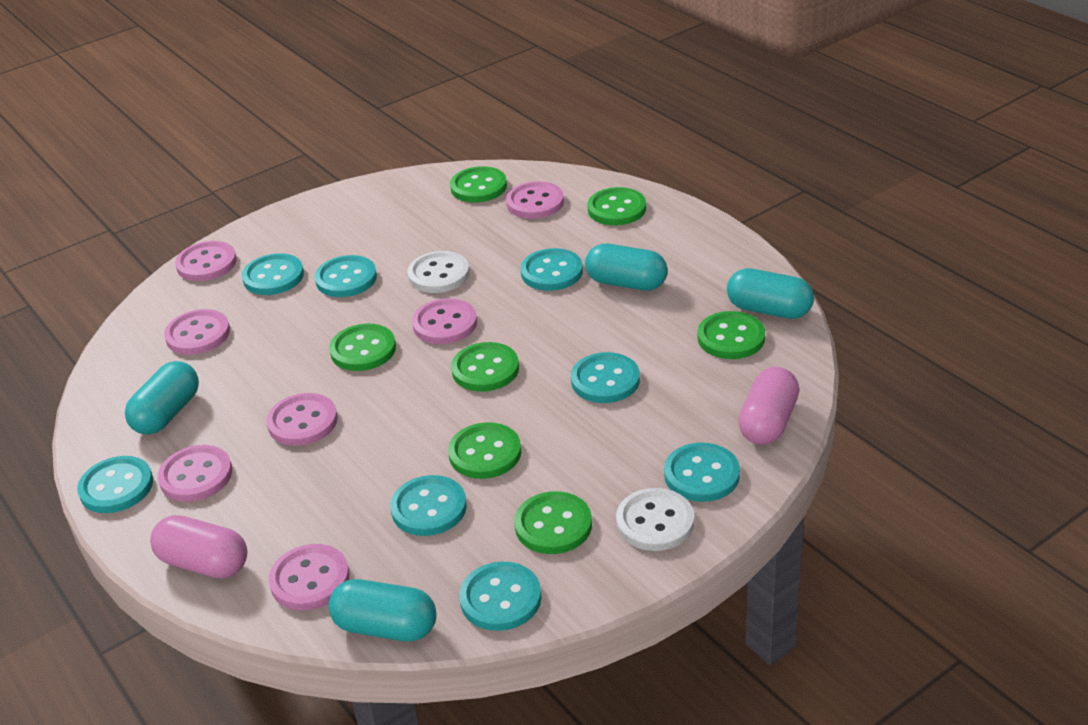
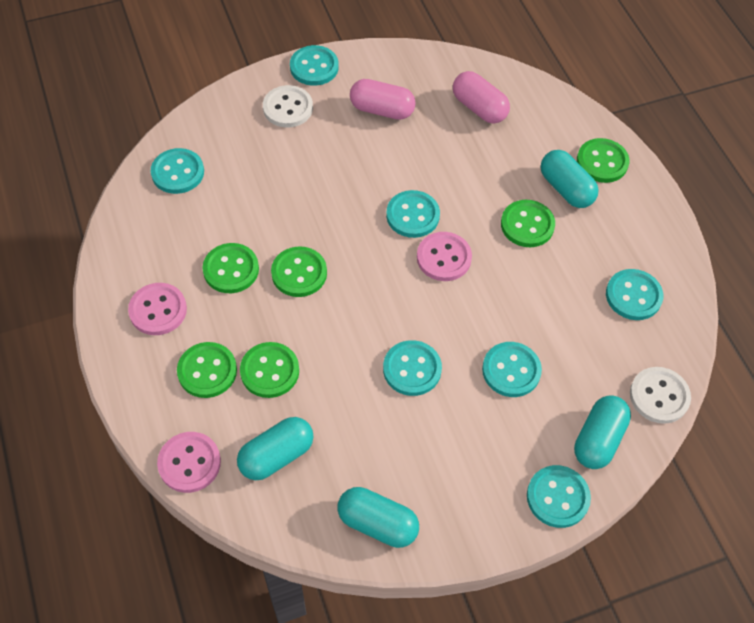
green button: 7 -> 6
pink button: 7 -> 3
turquoise button: 8 -> 7

